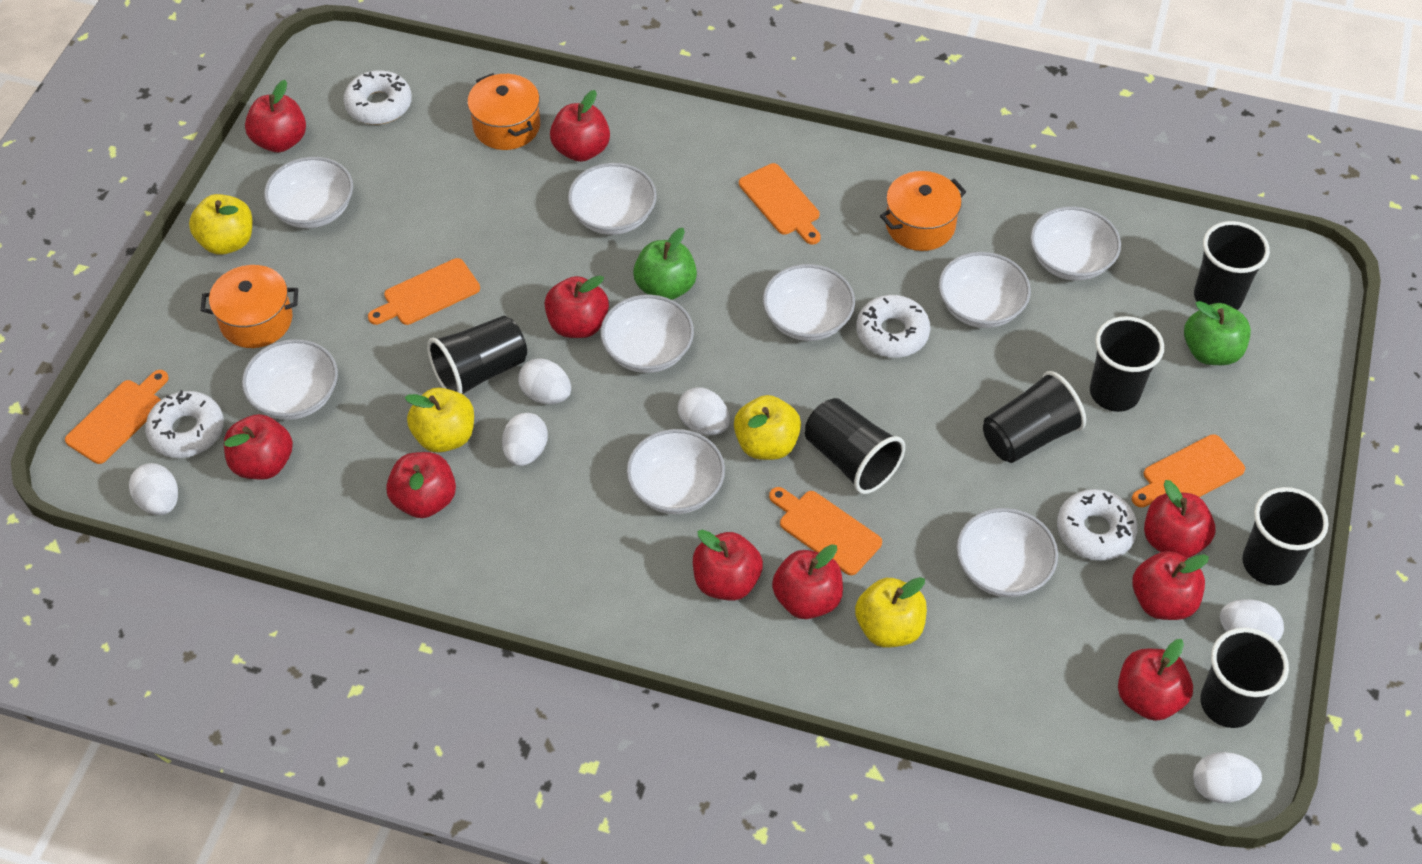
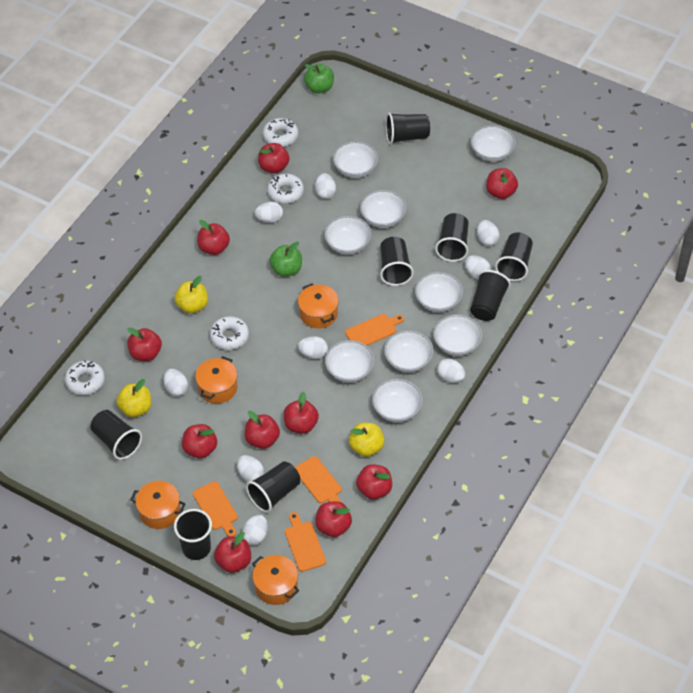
black cup: 7 -> 8
orange cutting board: 5 -> 4
orange pot: 3 -> 4
white egg: 6 -> 9
yellow apple: 4 -> 3

